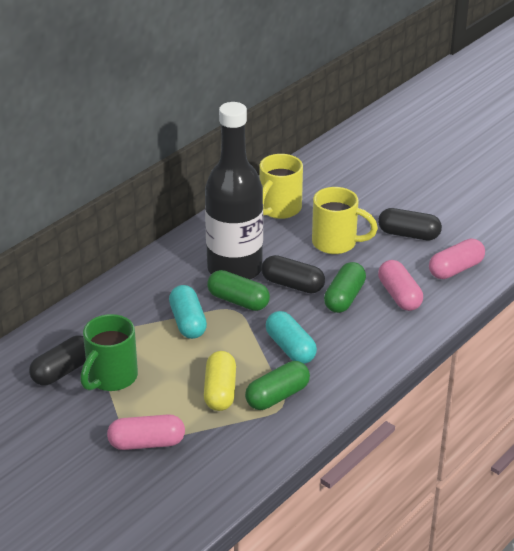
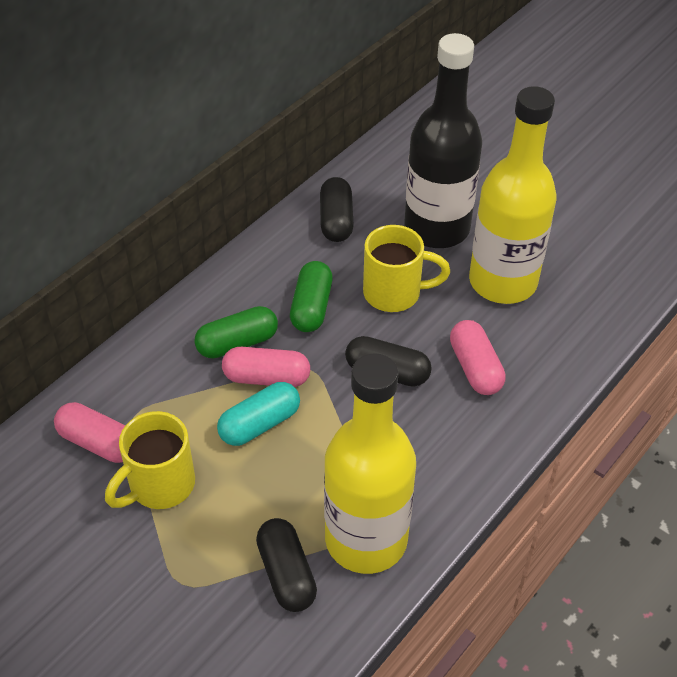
green capsule: 3 -> 2
green mug: 1 -> 0
turquoise capsule: 2 -> 1
yellow bottle: 0 -> 2
yellow capsule: 1 -> 0

